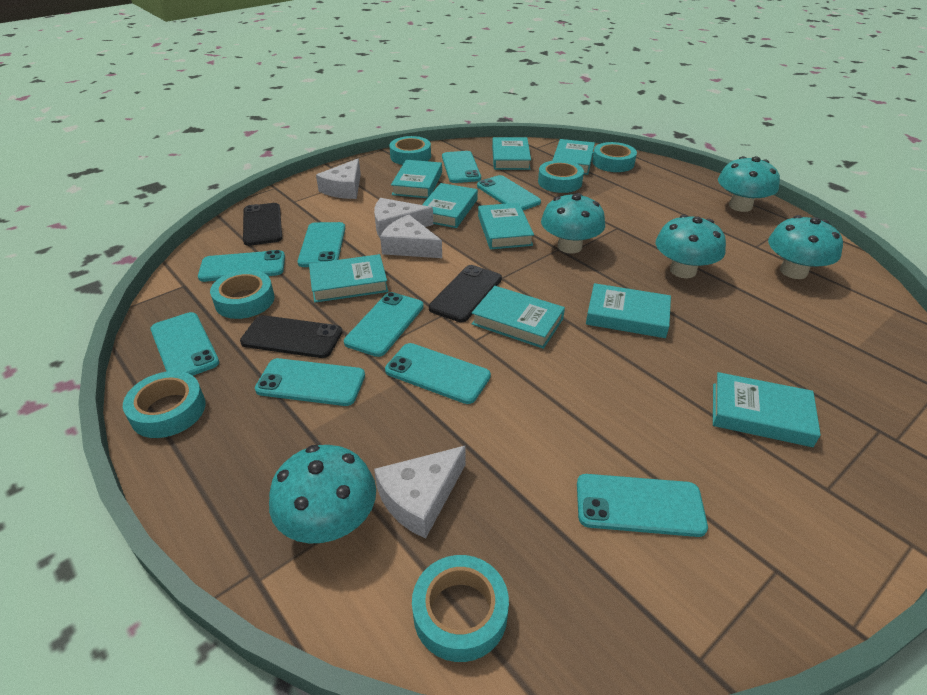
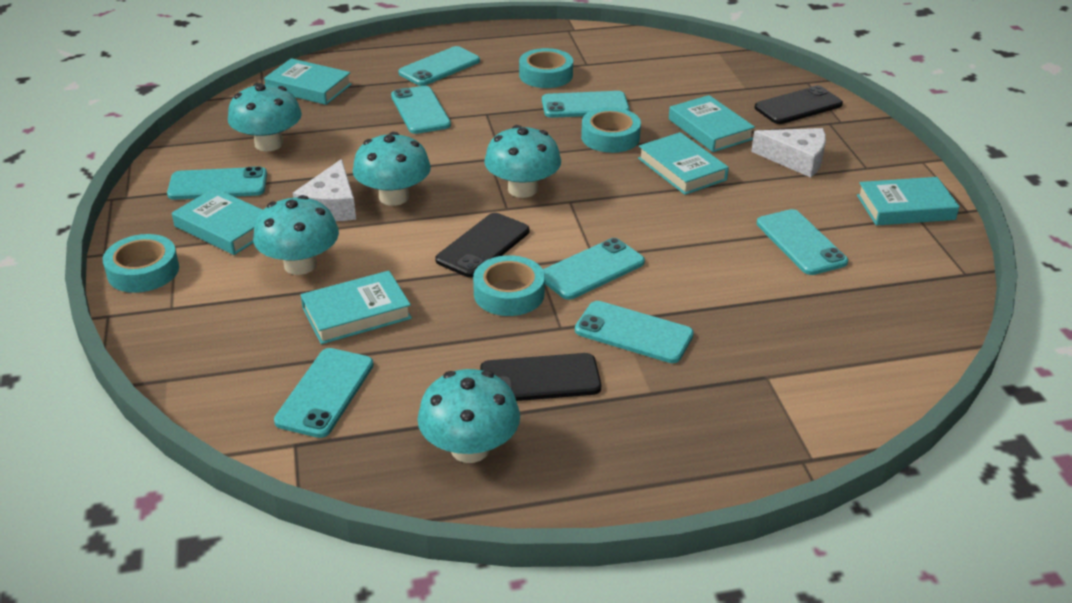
turquoise book: 9 -> 6
turquoise phone: 9 -> 8
turquoise tape: 6 -> 4
white cheese: 4 -> 2

